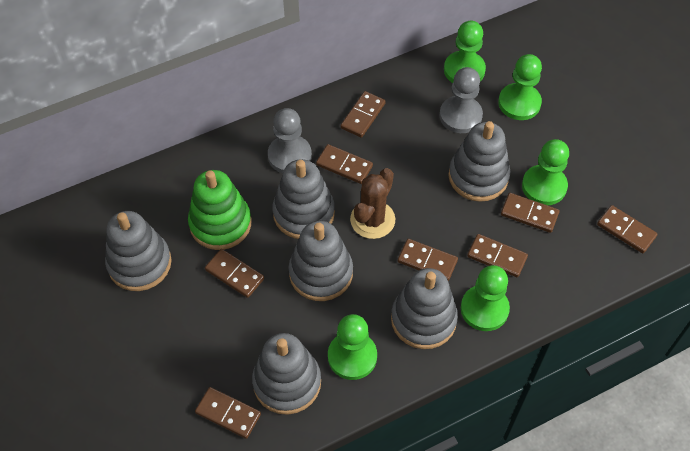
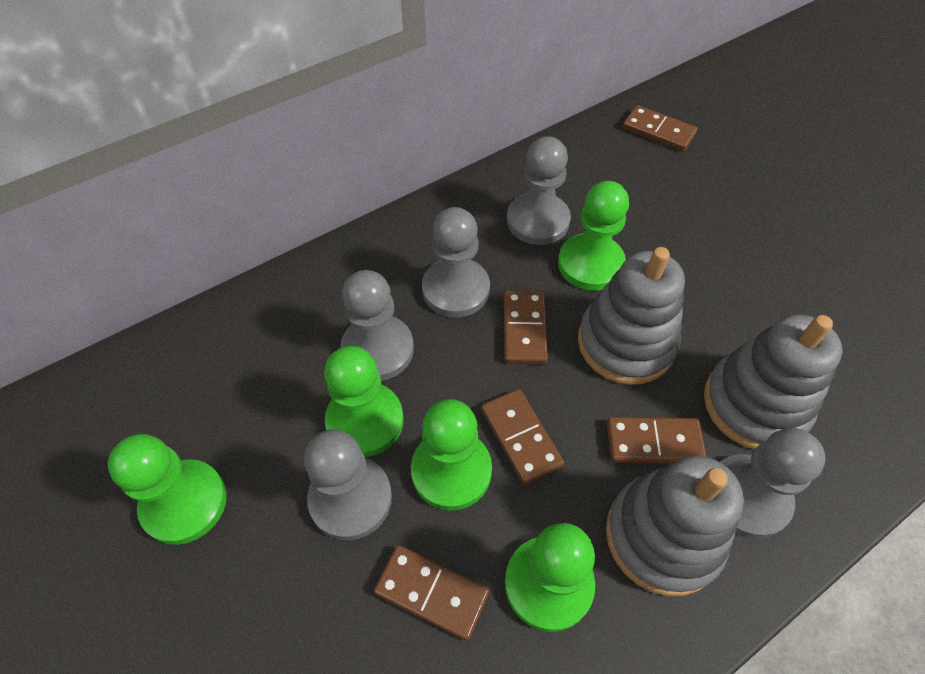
brown cactus: 1 -> 0
brown domino: 8 -> 5
green stacking toy: 1 -> 0
grey pawn: 2 -> 5
grey stacking toy: 6 -> 3

